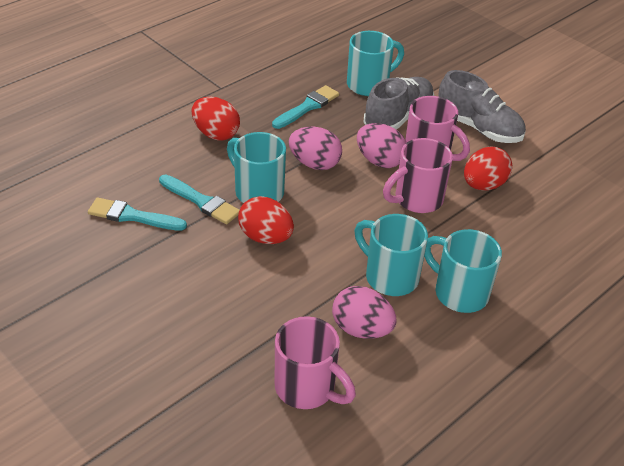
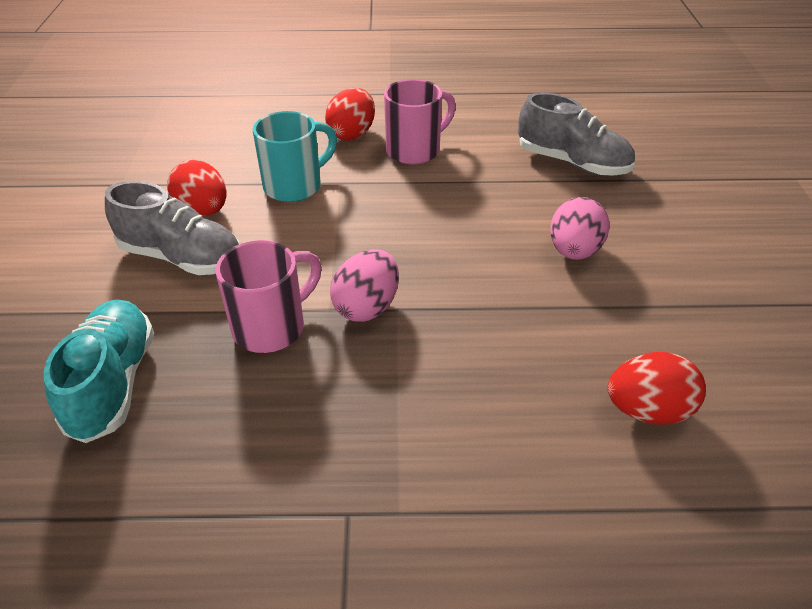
pink egg: 3 -> 2
pink mug: 3 -> 2
turquoise brush: 3 -> 0
turquoise mug: 4 -> 1
turquoise shoe: 0 -> 1

